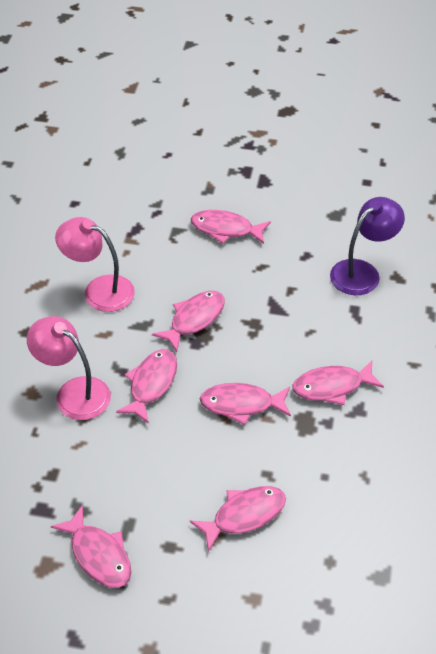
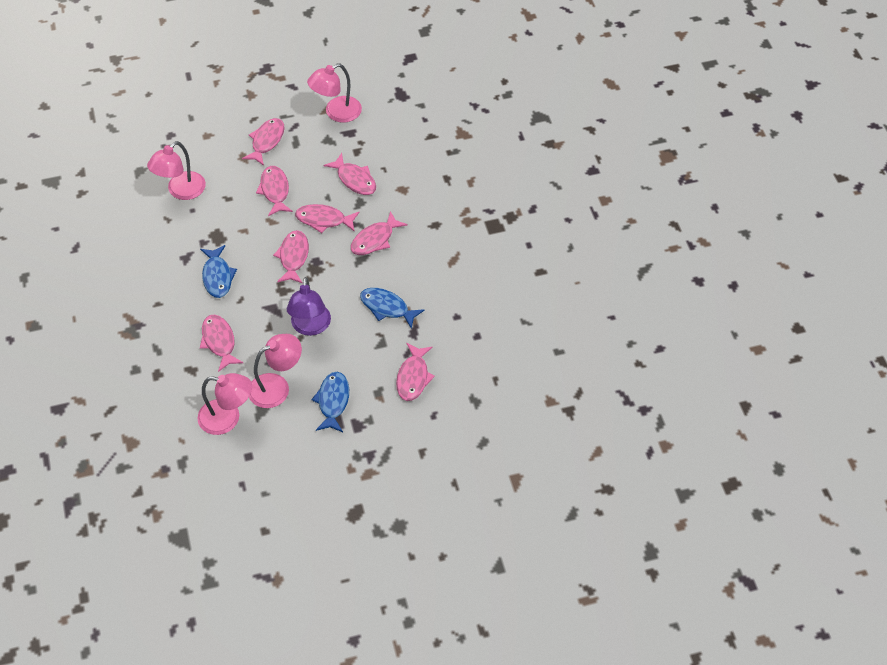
blue fish: 0 -> 3
pink fish: 7 -> 8
pink lamp: 2 -> 4

